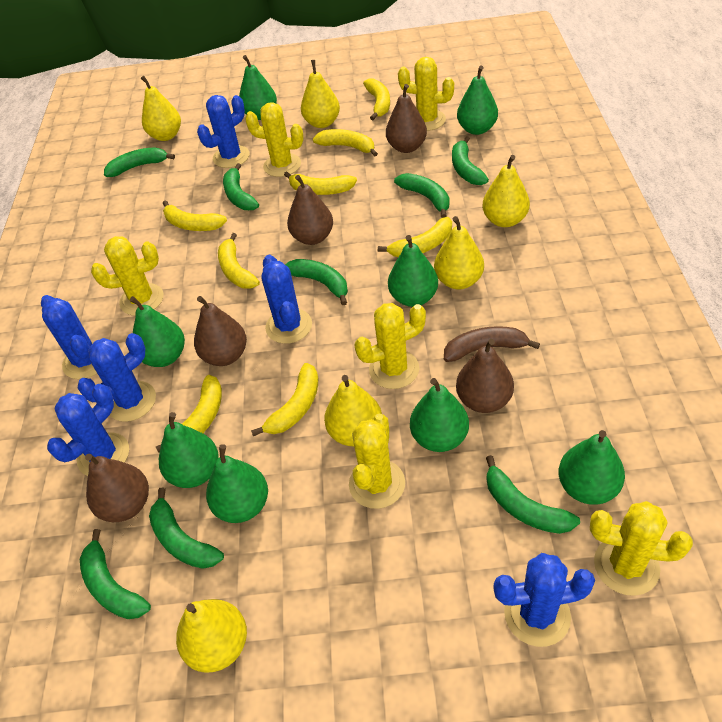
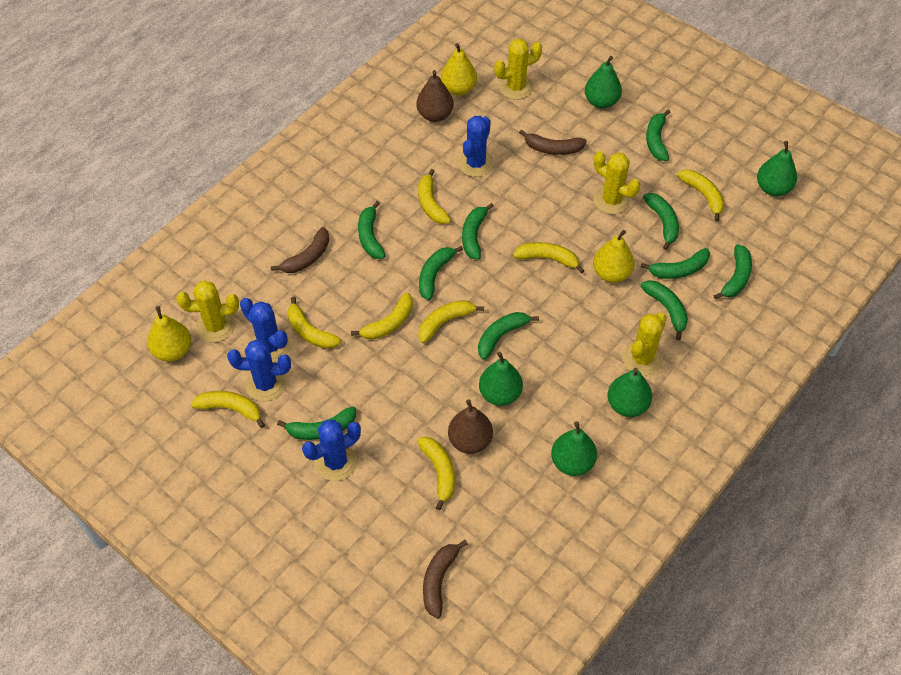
blue cactus: 6 -> 4
brown banana: 1 -> 3
brown pear: 5 -> 2
green banana: 8 -> 10
green pear: 8 -> 5
yellow cactus: 6 -> 4
yellow pear: 6 -> 3

